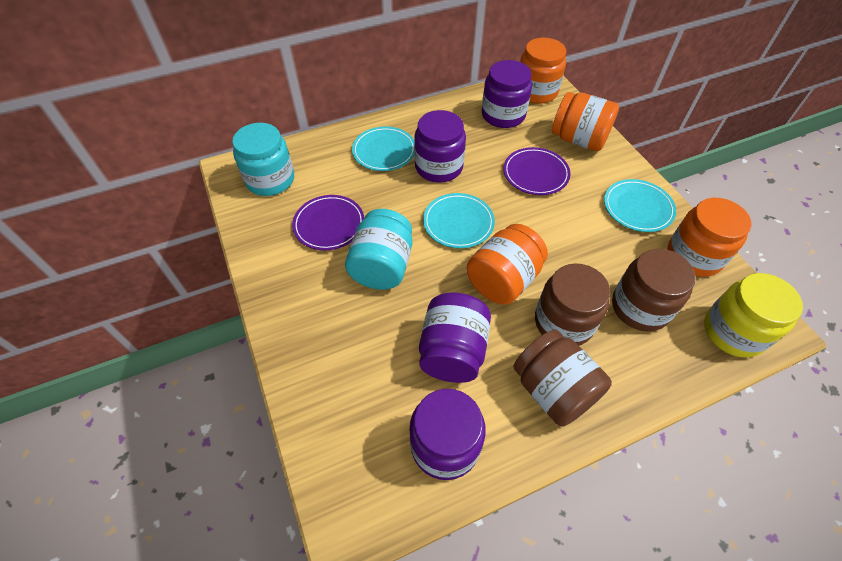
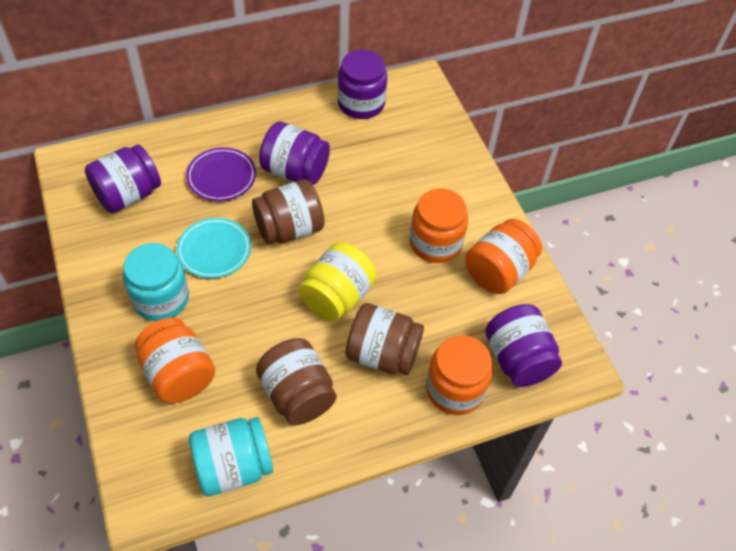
purple plate: 2 -> 1
turquoise plate: 3 -> 1

